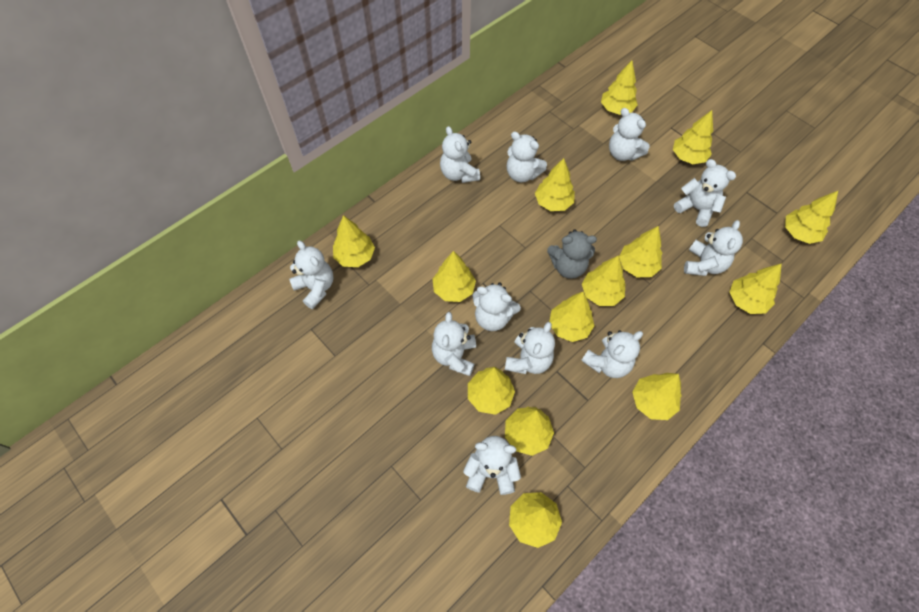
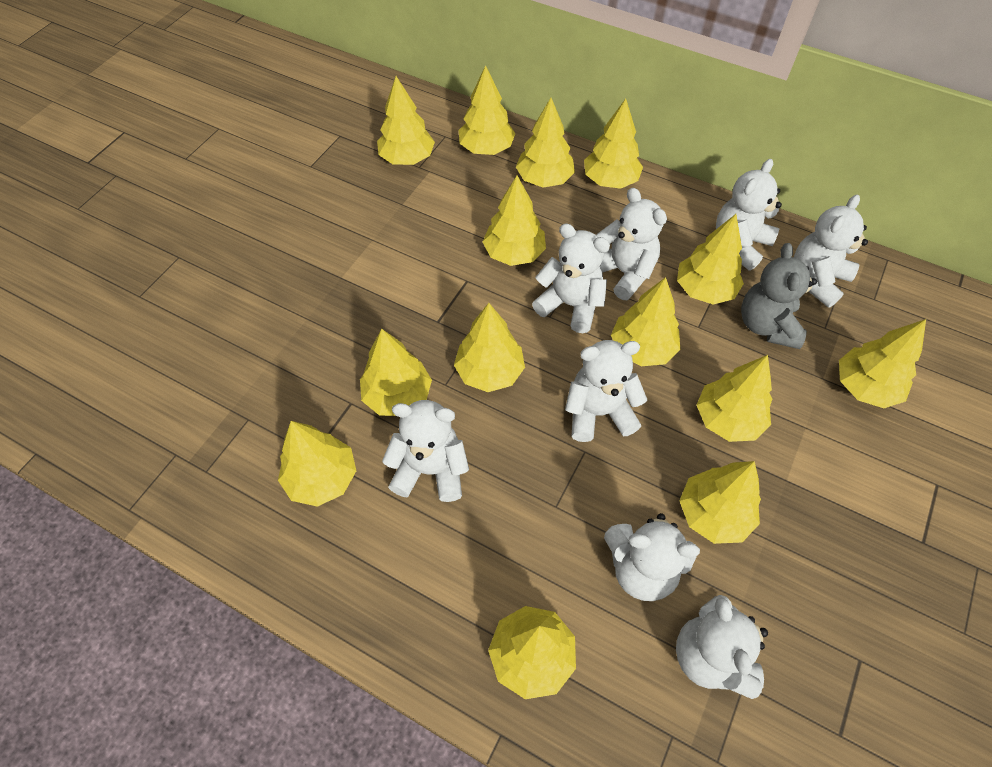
white teddy bear: 11 -> 8

